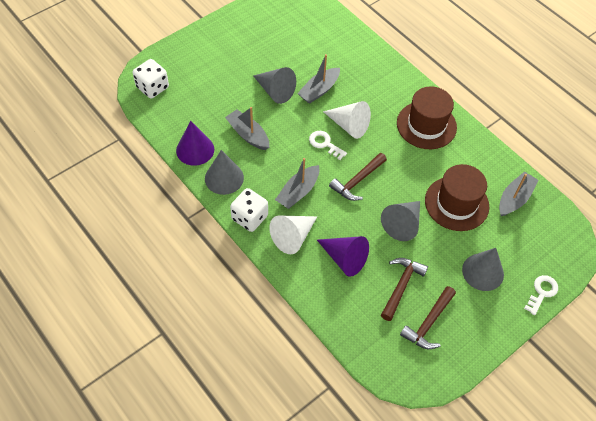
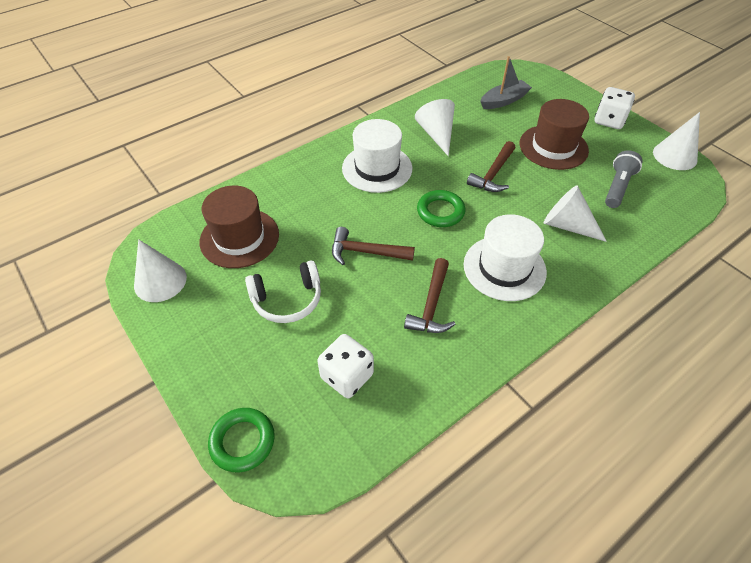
green ring: 0 -> 2
grey boat: 4 -> 1
grey cone: 4 -> 0
grey flashlight: 0 -> 1
purple cone: 2 -> 0
white cone: 2 -> 4
white hat: 0 -> 2
white headphones: 0 -> 1
white key: 2 -> 0

